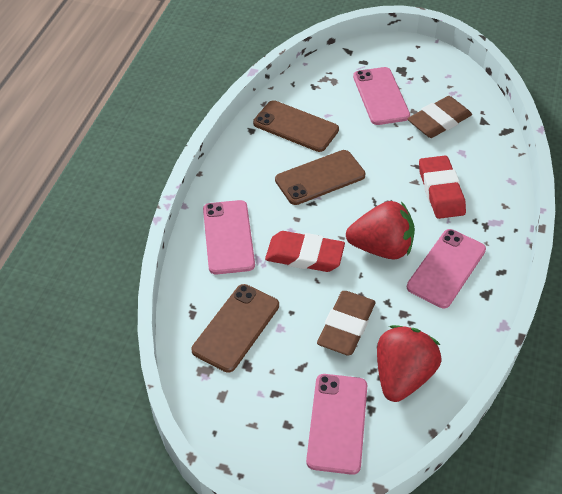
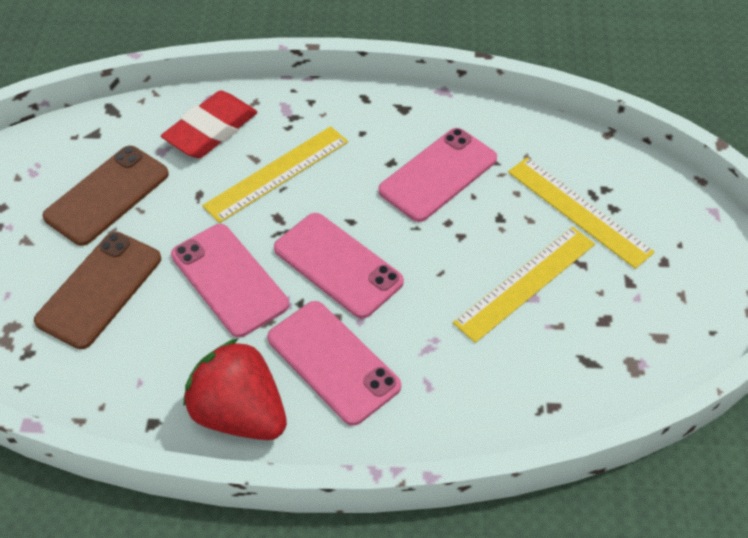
brown eraser: 2 -> 0
brown phone: 3 -> 2
red eraser: 2 -> 1
red strawberry: 2 -> 1
yellow ruler: 0 -> 3

